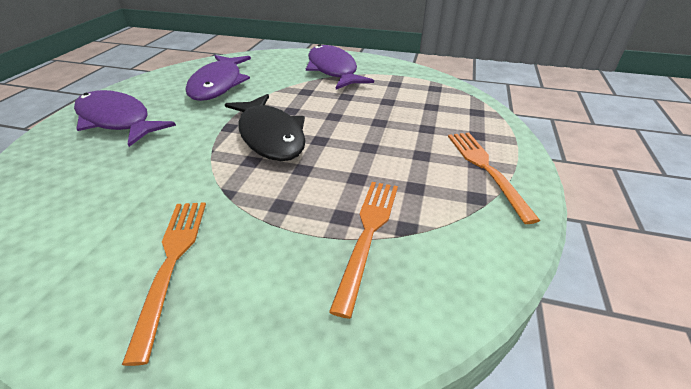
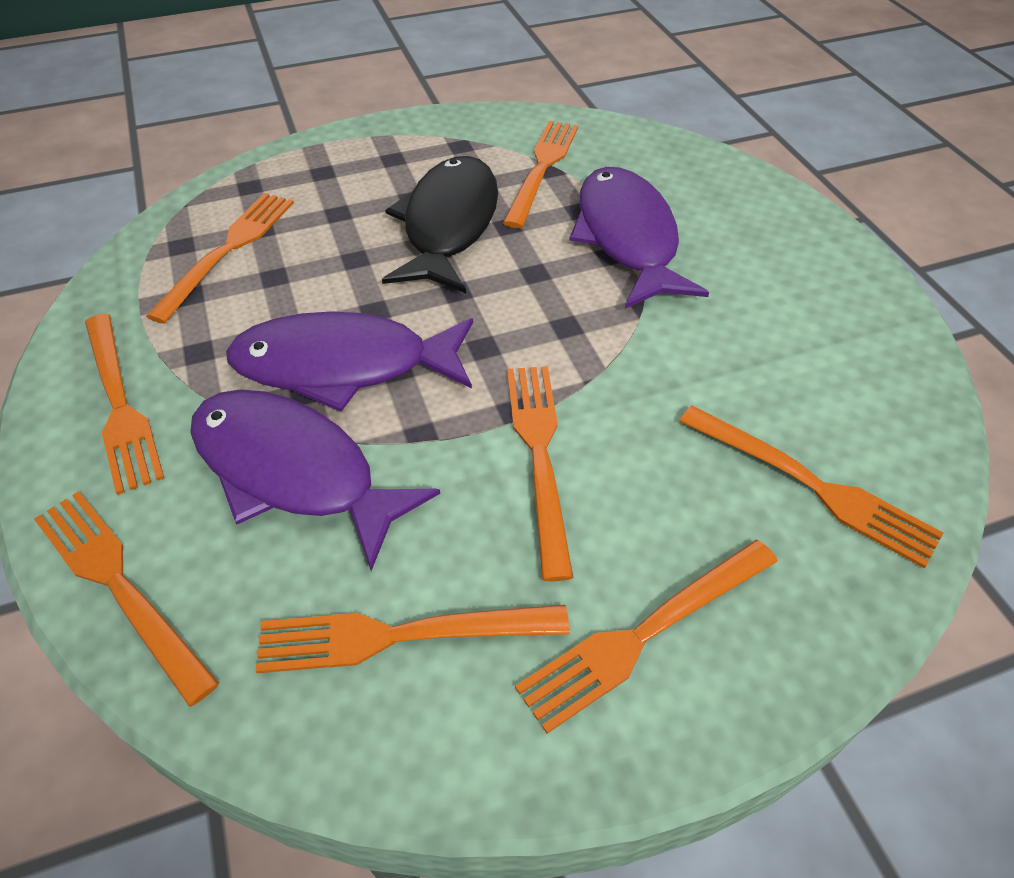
orange fork: 3 -> 8

